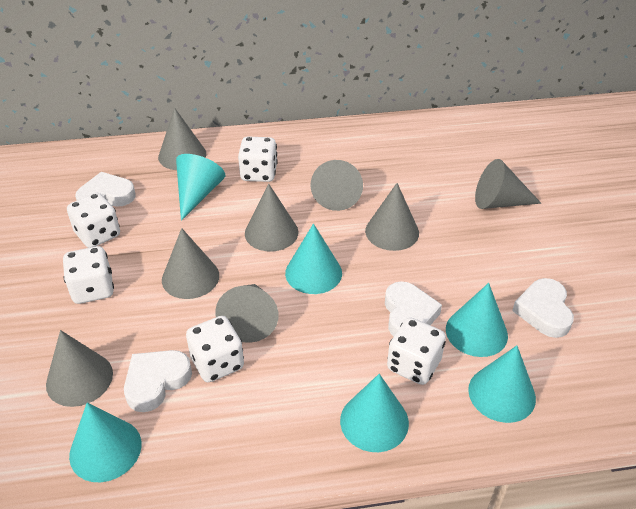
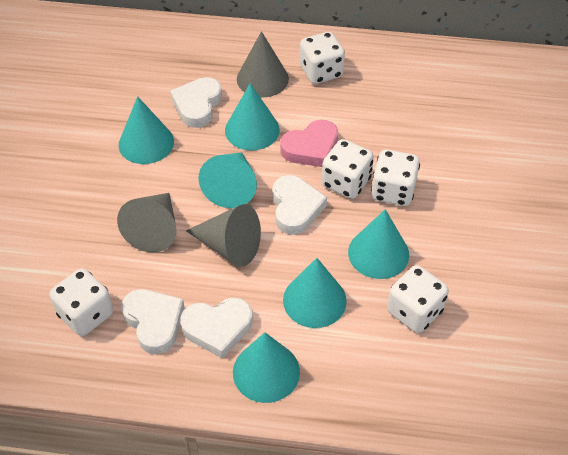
grey cone: 8 -> 3
pink heart: 0 -> 1

